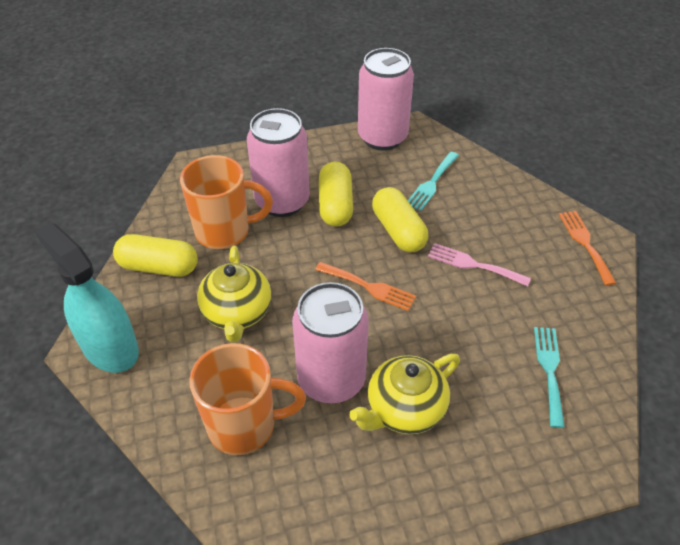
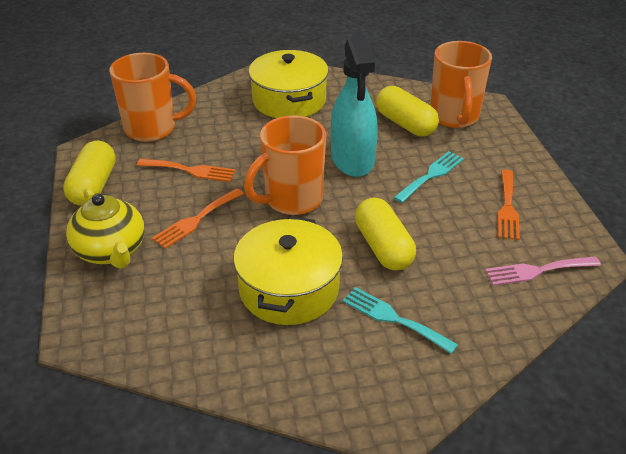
orange fork: 2 -> 3
orange mug: 2 -> 3
pink can: 3 -> 0
yellow pot: 0 -> 2
yellow teapot: 2 -> 1

